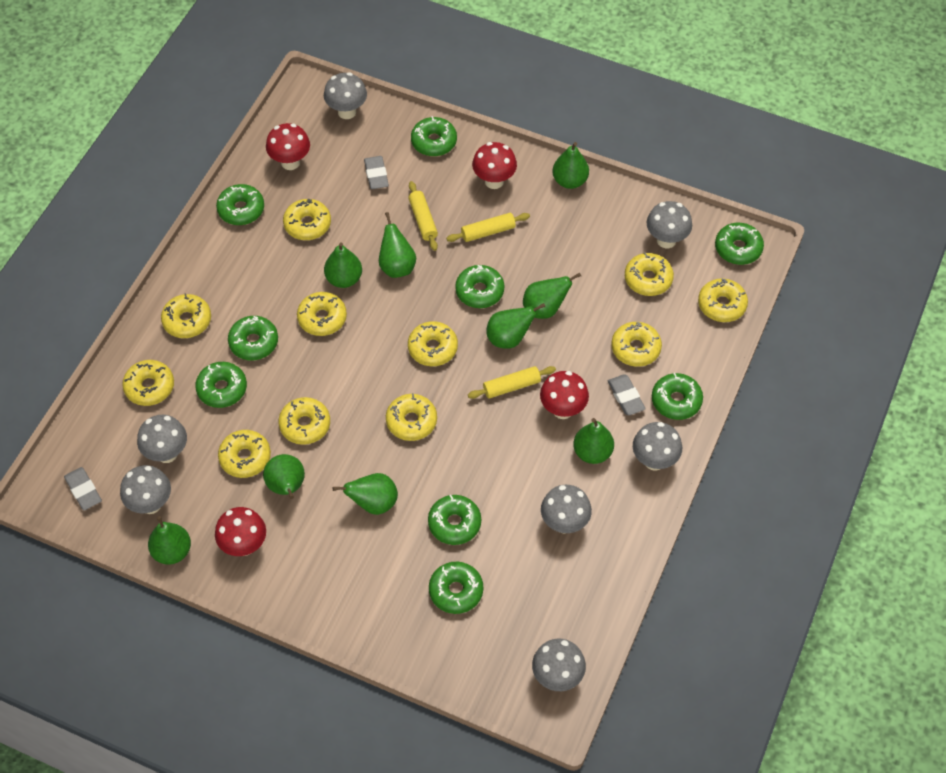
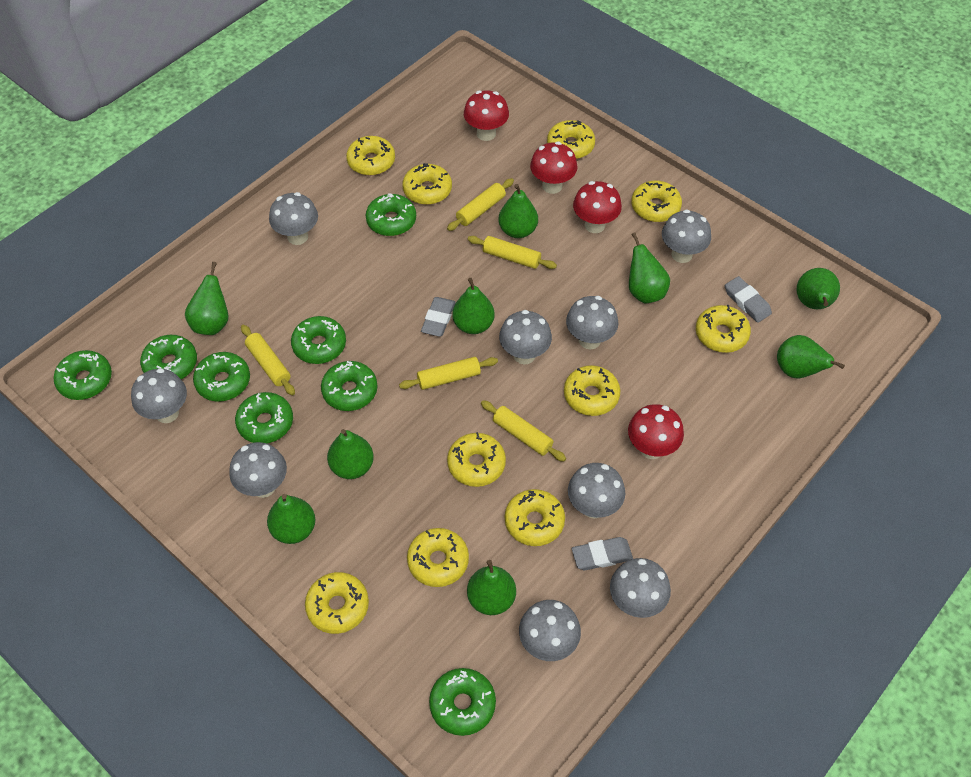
green donut: 9 -> 8
grey mushroom: 7 -> 9
yellow donut: 11 -> 10
yellow rolling pin: 3 -> 5

